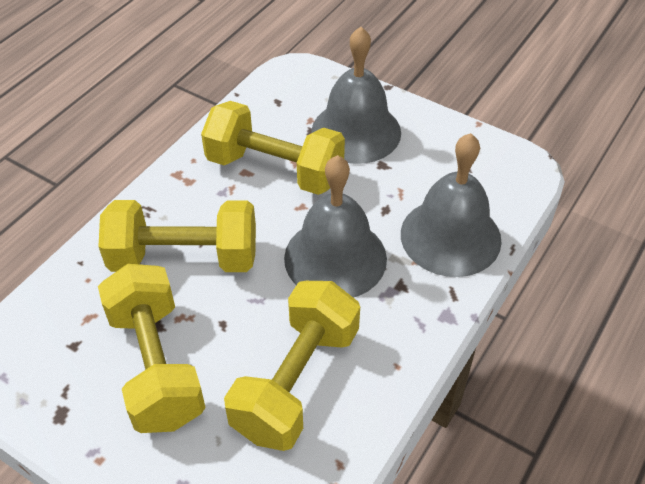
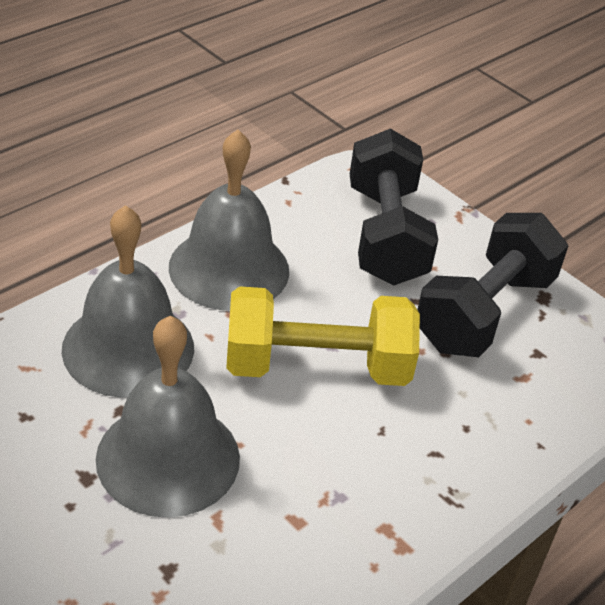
black dumbbell: 0 -> 2
yellow dumbbell: 4 -> 1

